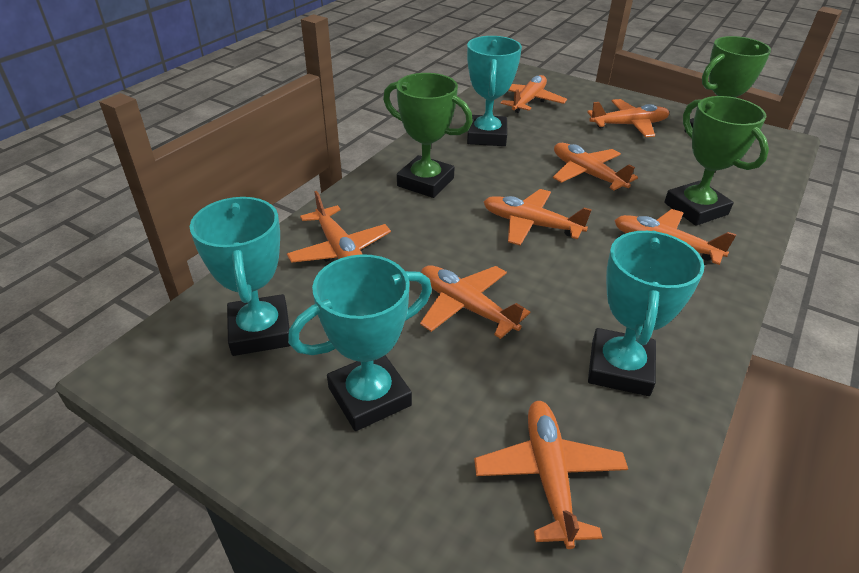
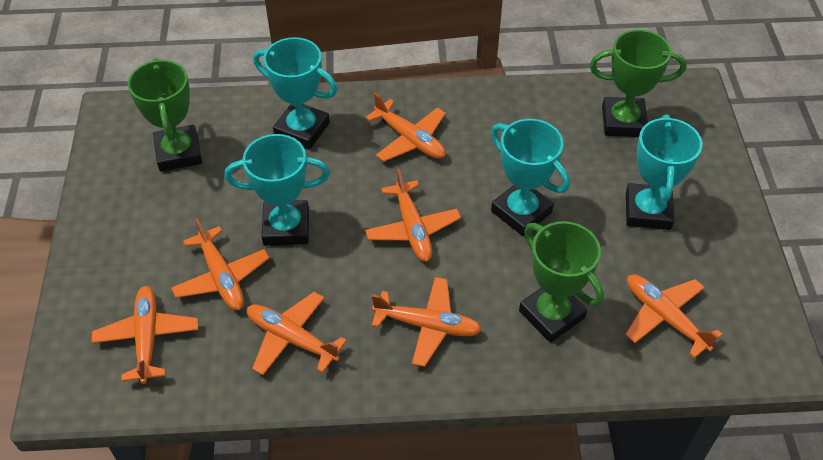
orange plane: 8 -> 7

